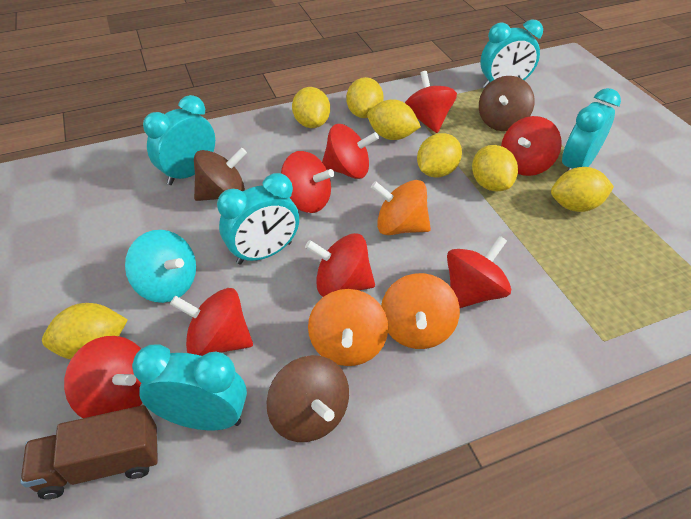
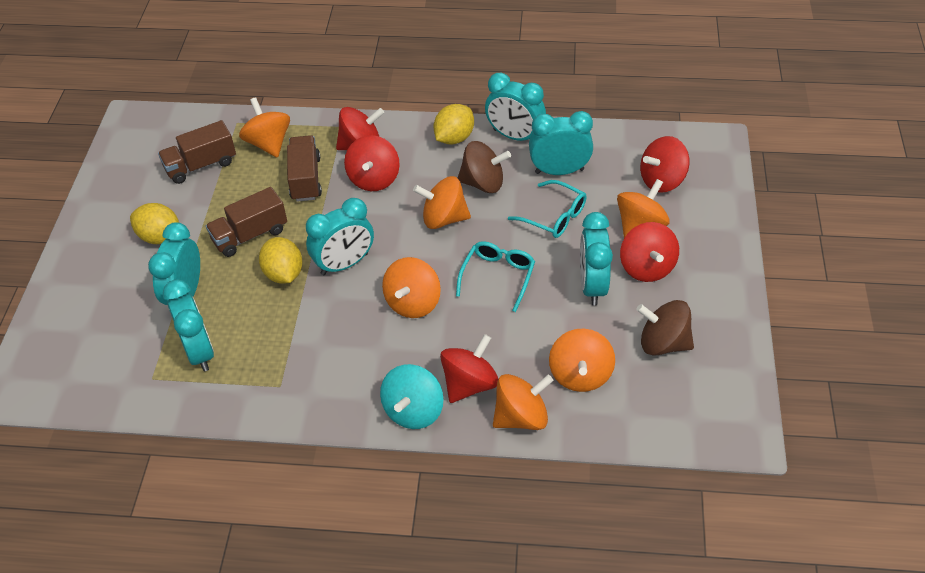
brown spinning top: 3 -> 2
brown truck: 1 -> 3
orange spinning top: 3 -> 6
red spinning top: 8 -> 5
turquoise clock: 5 -> 6
turquoise glasses: 0 -> 2
yellow lemon: 7 -> 3

